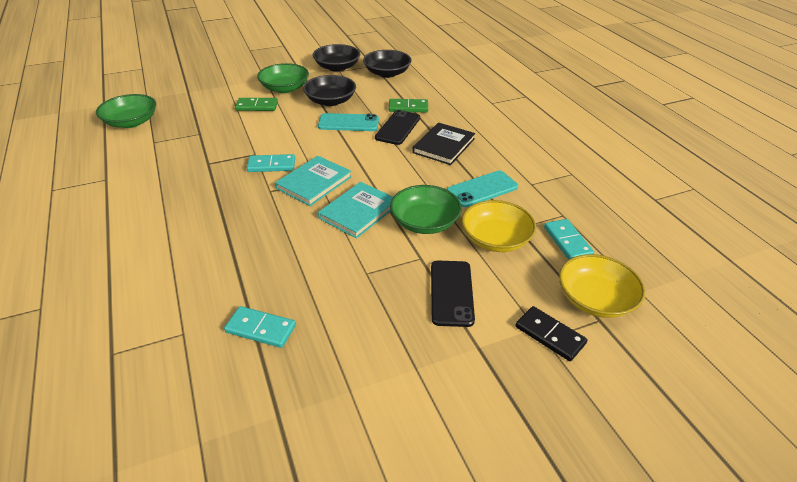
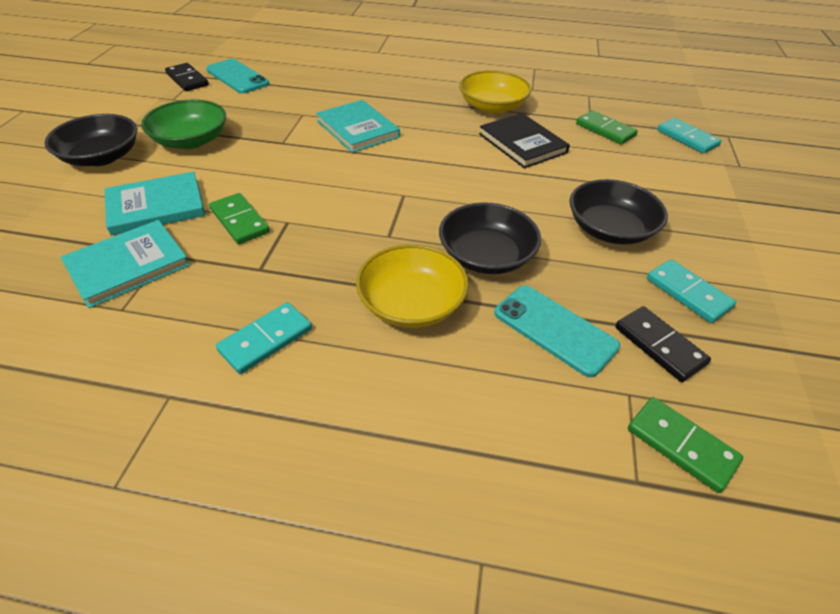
black domino: 1 -> 2
black phone: 2 -> 0
green bowl: 3 -> 1
green domino: 2 -> 3
turquoise book: 2 -> 3

